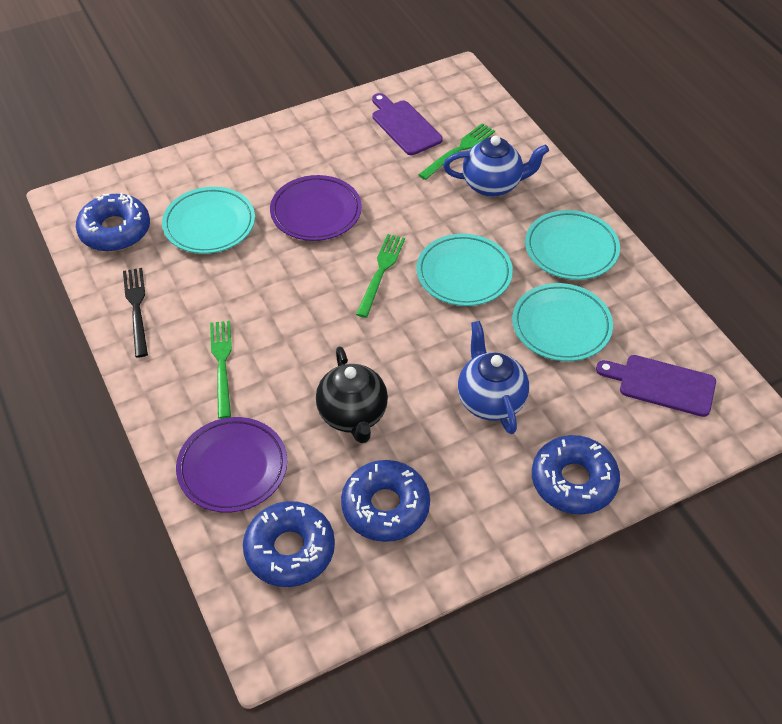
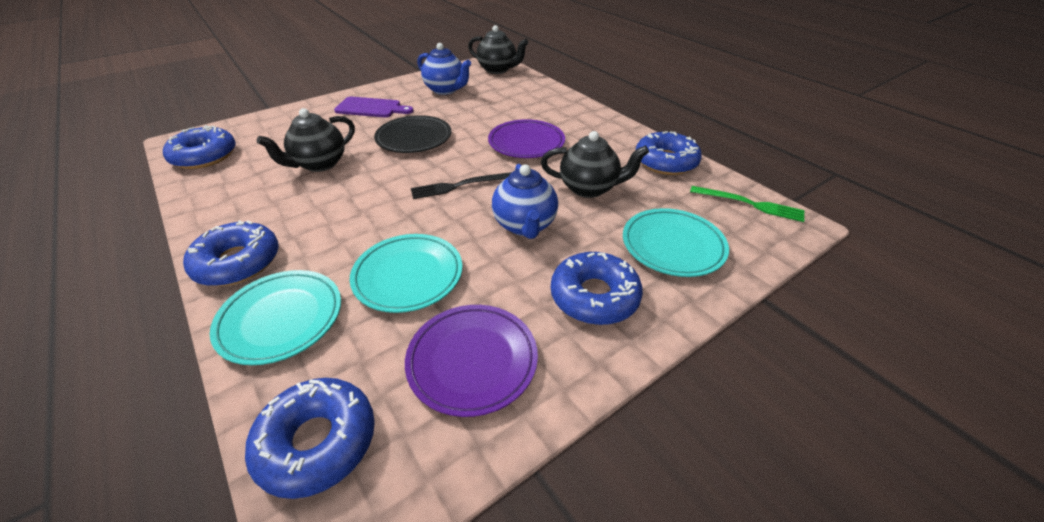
black plate: 0 -> 1
black teapot: 1 -> 3
blue donut: 4 -> 5
green fork: 3 -> 1
purple cutting board: 2 -> 1
turquoise plate: 4 -> 3

